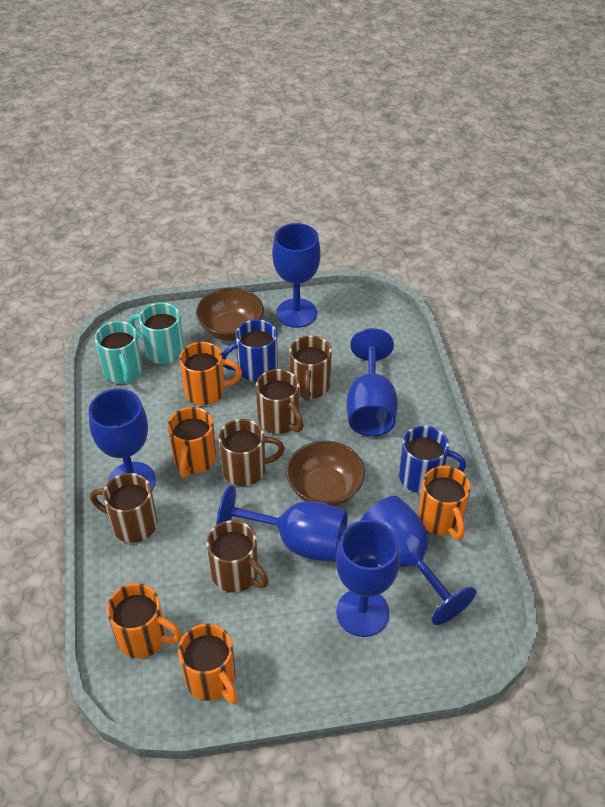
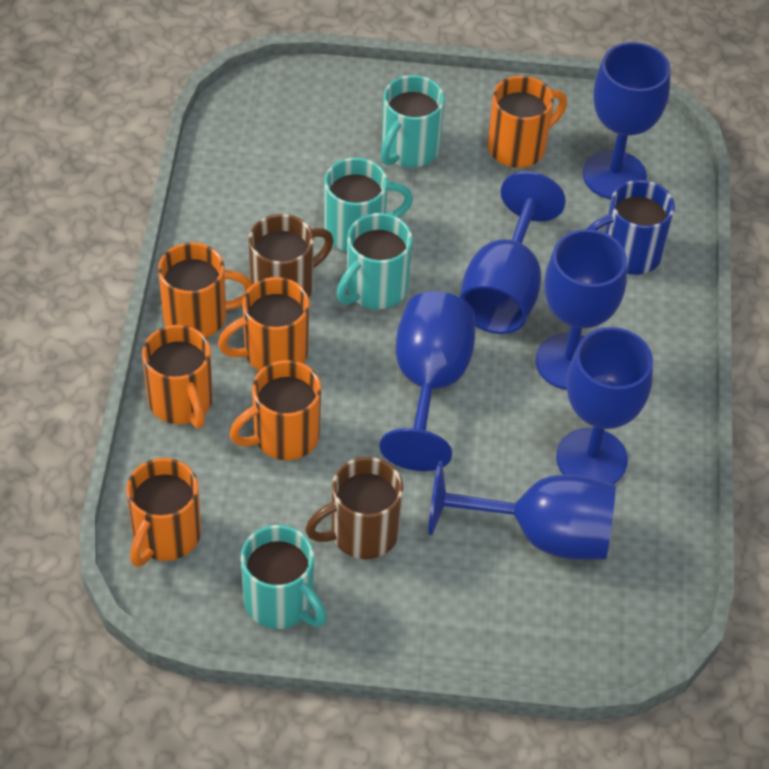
blue mug: 2 -> 1
brown bowl: 2 -> 0
brown mug: 5 -> 2
orange mug: 5 -> 6
turquoise mug: 2 -> 4

